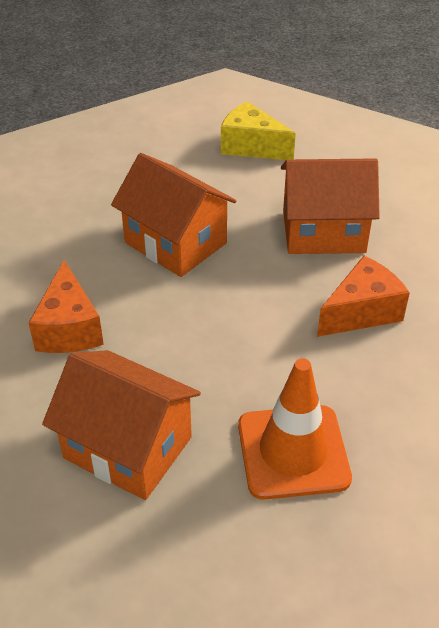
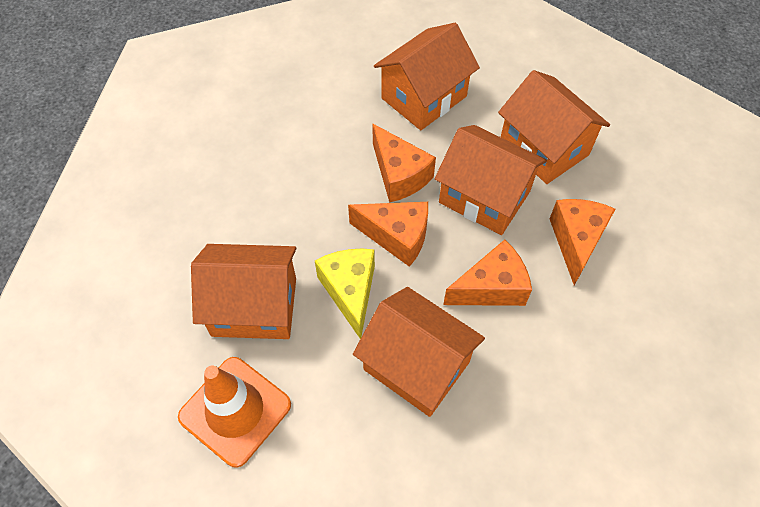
orange cheese: 2 -> 4
orange house: 3 -> 5

